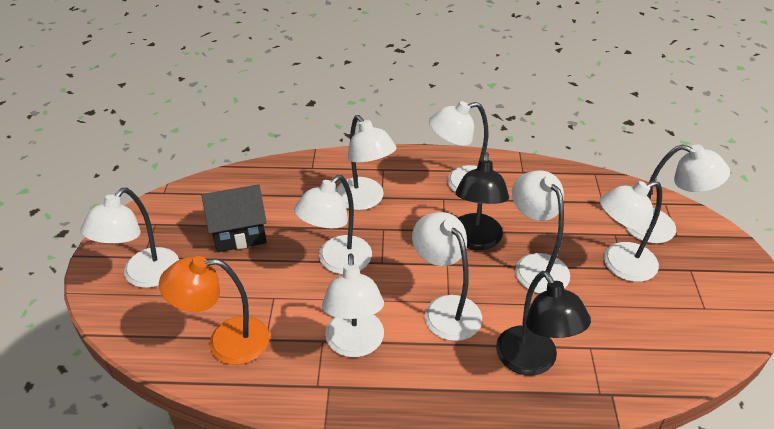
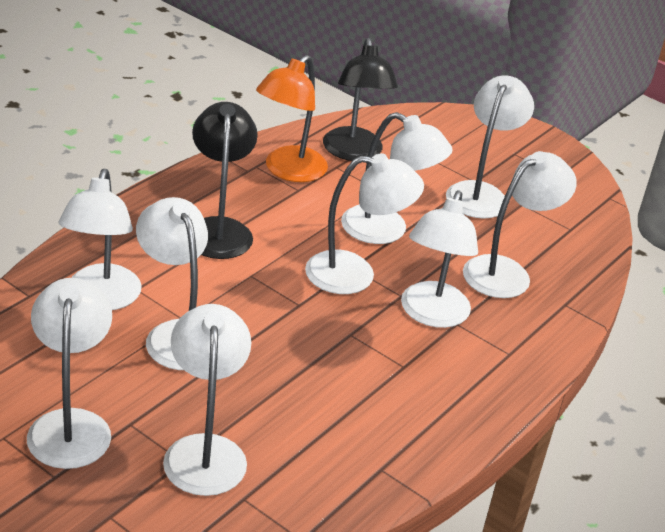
black house: 1 -> 0

